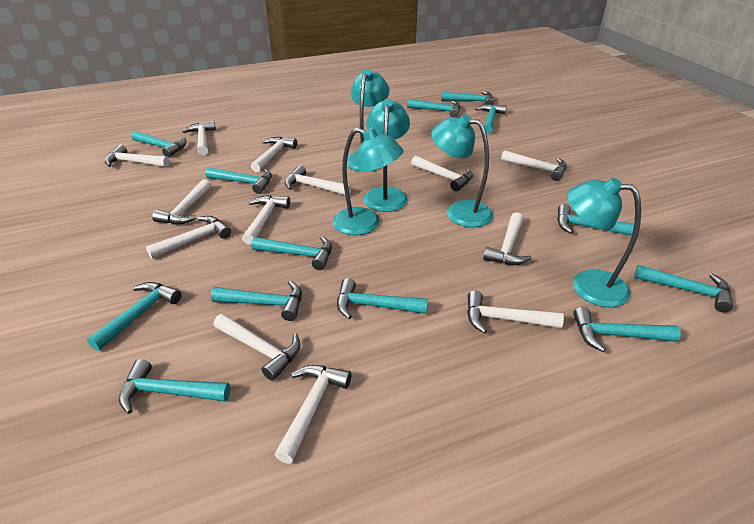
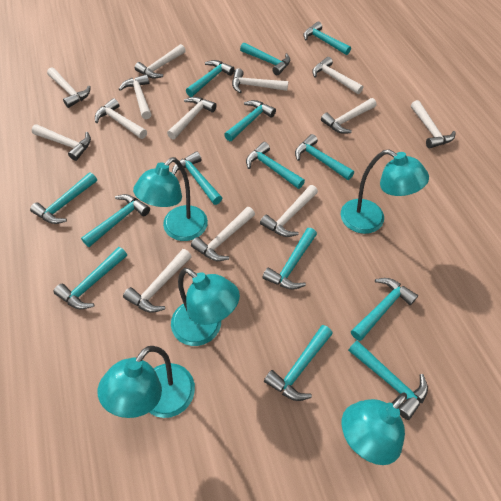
turquoise hammer: 13 -> 14

